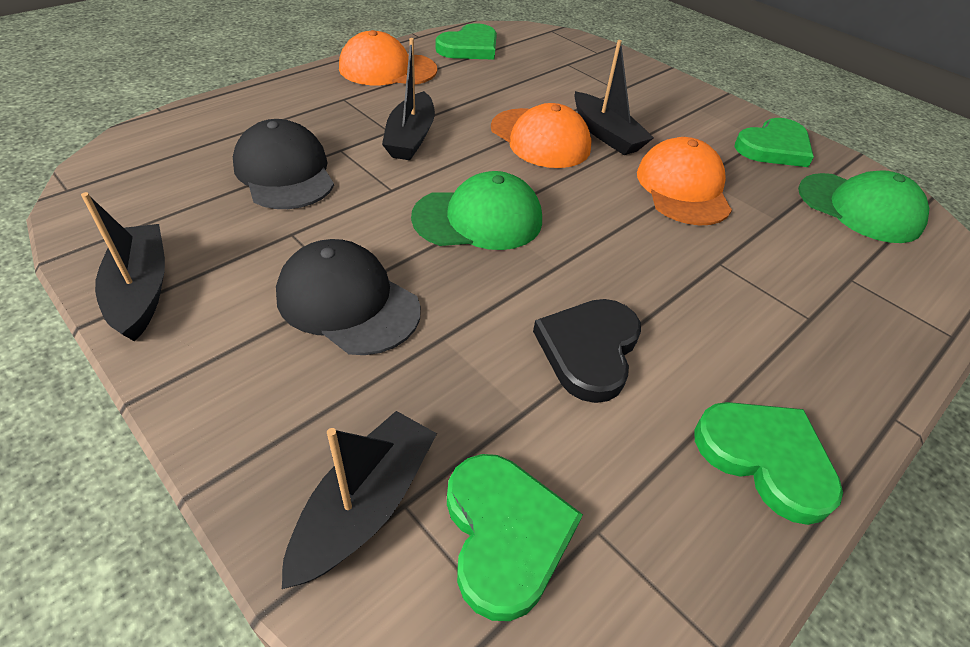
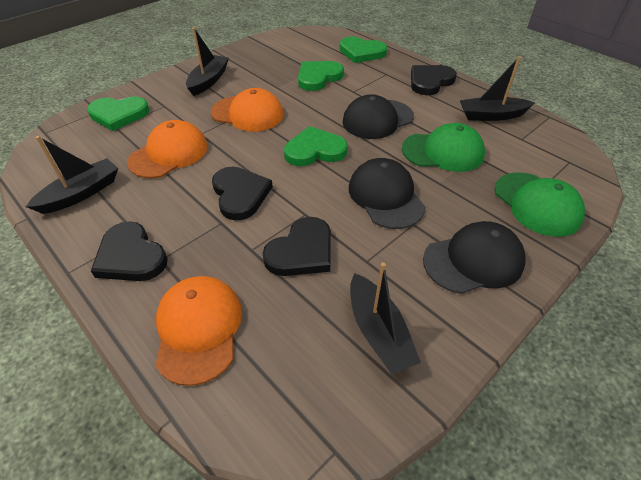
black cap: 2 -> 3
black heart: 1 -> 4

